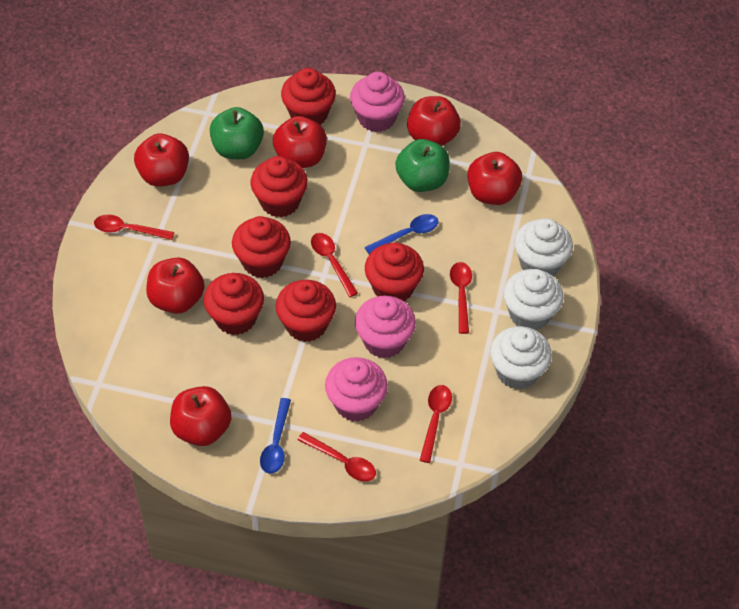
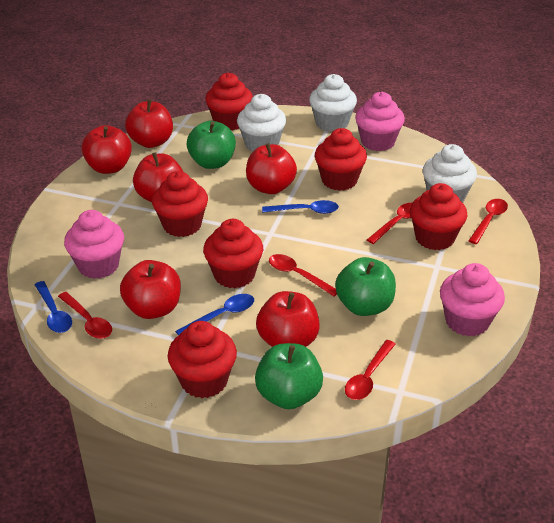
blue spoon: 2 -> 3
green apple: 2 -> 3

